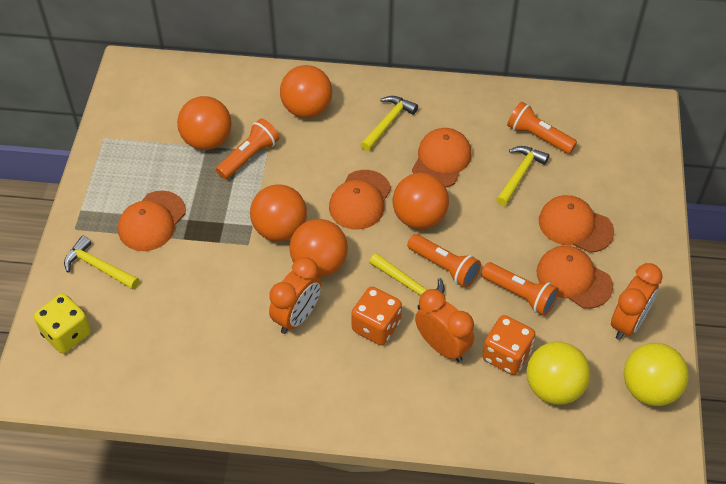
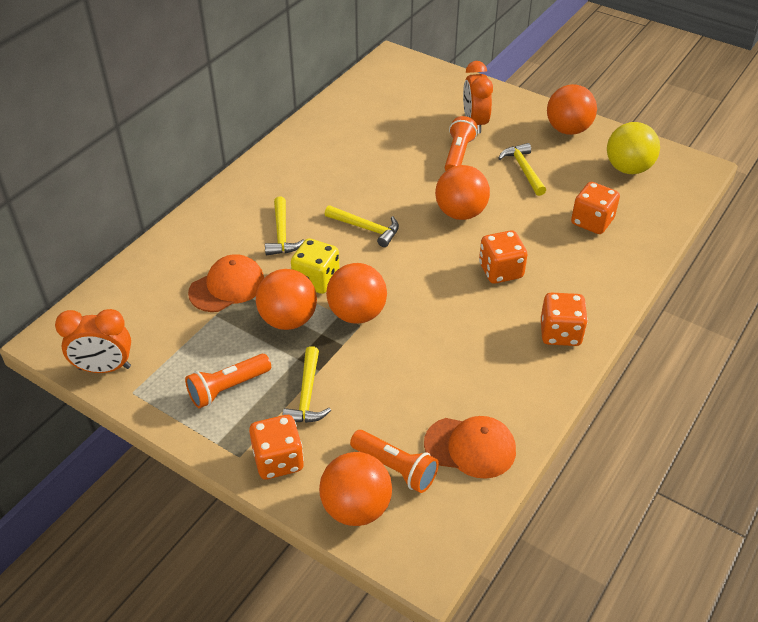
orange cap: 5 -> 2
orange clock: 3 -> 2
orange dice: 2 -> 4
orange flashlight: 4 -> 3
yellow ball: 2 -> 1

